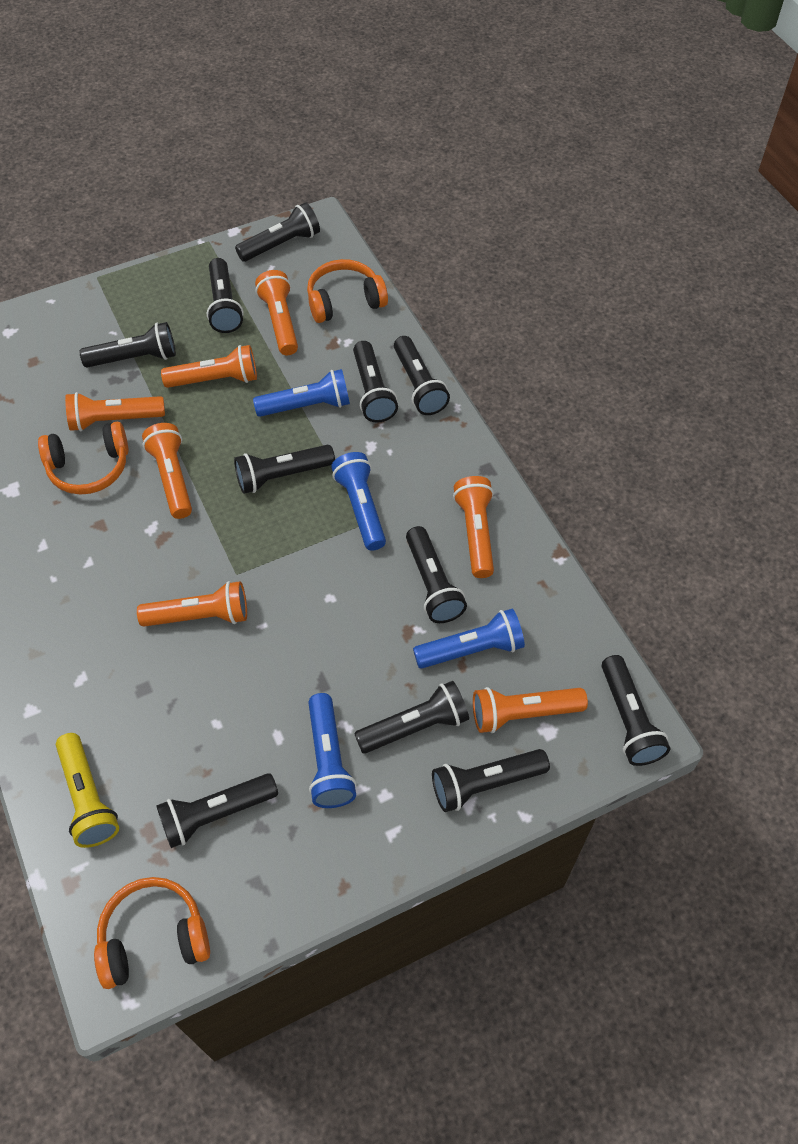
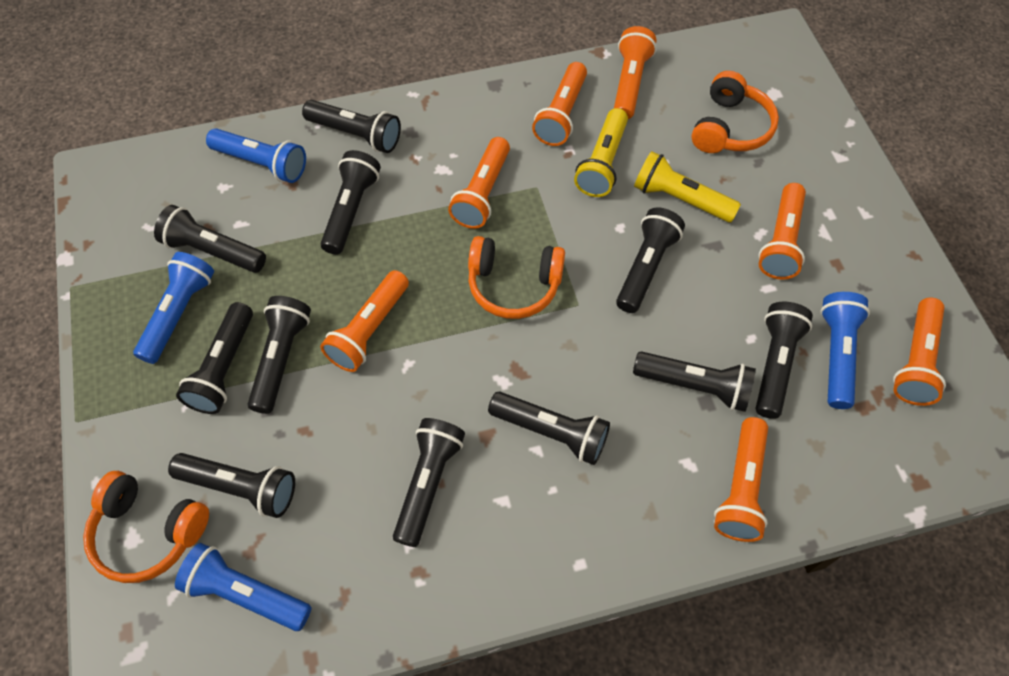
yellow flashlight: 1 -> 2

